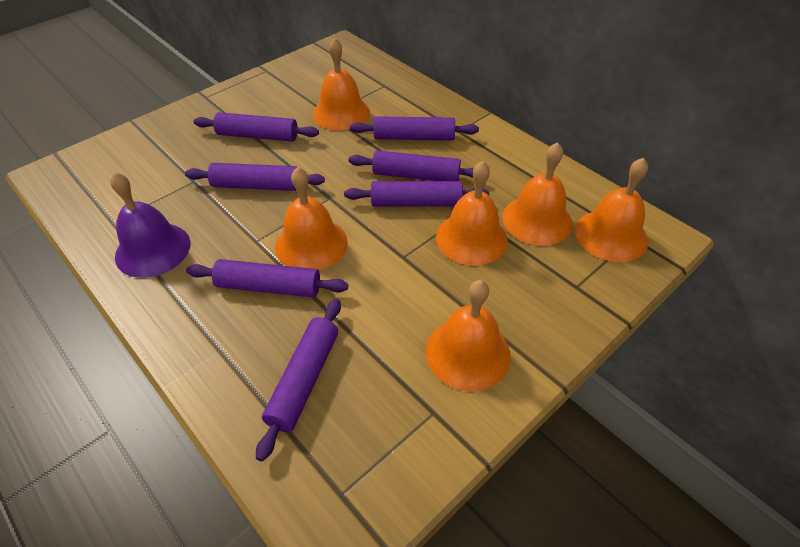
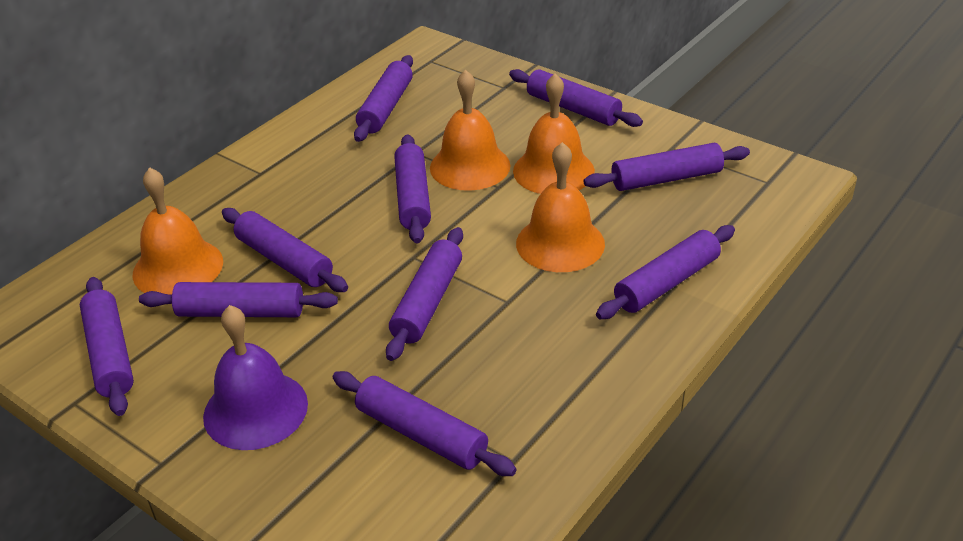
orange bell: 6 -> 4
purple rolling pin: 7 -> 10

